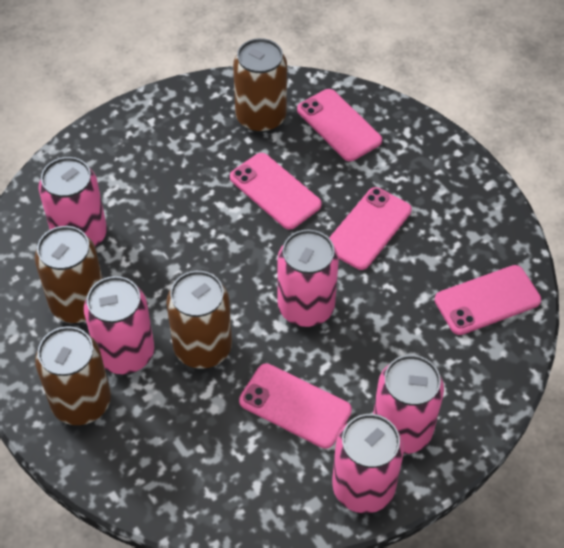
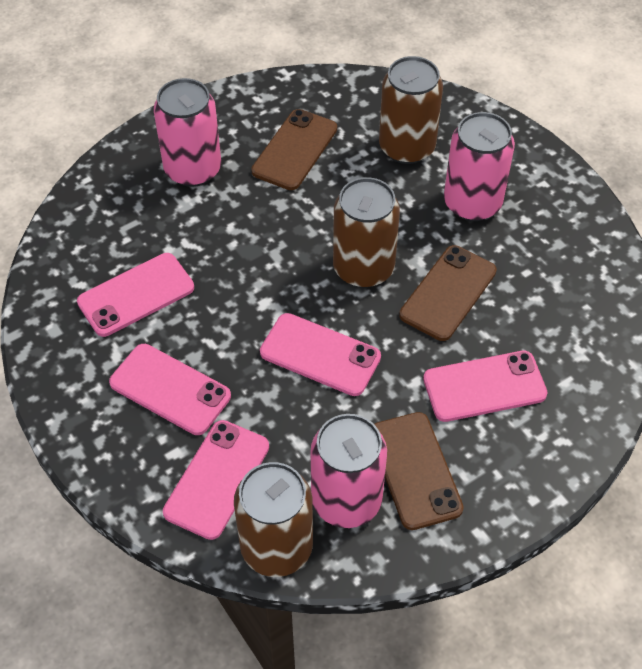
brown can: 4 -> 3
brown phone: 0 -> 3
pink can: 5 -> 3

